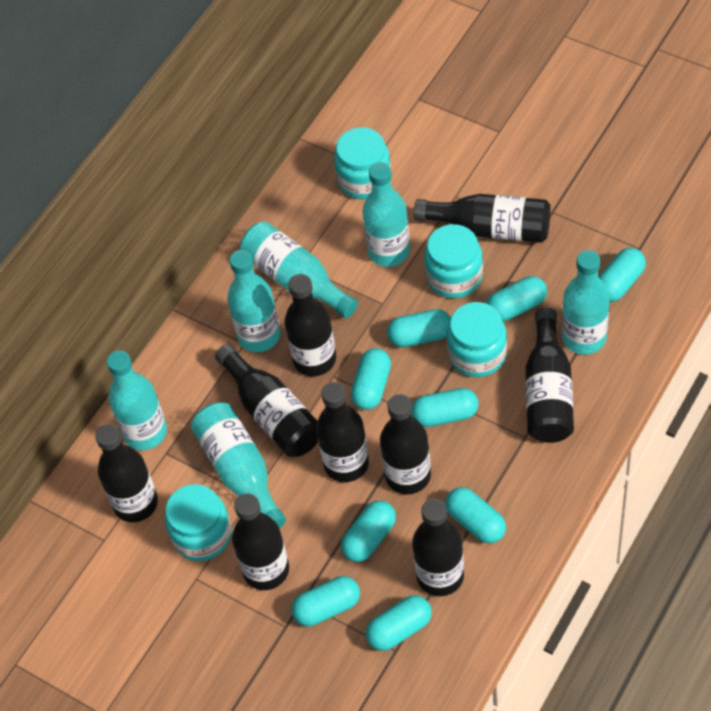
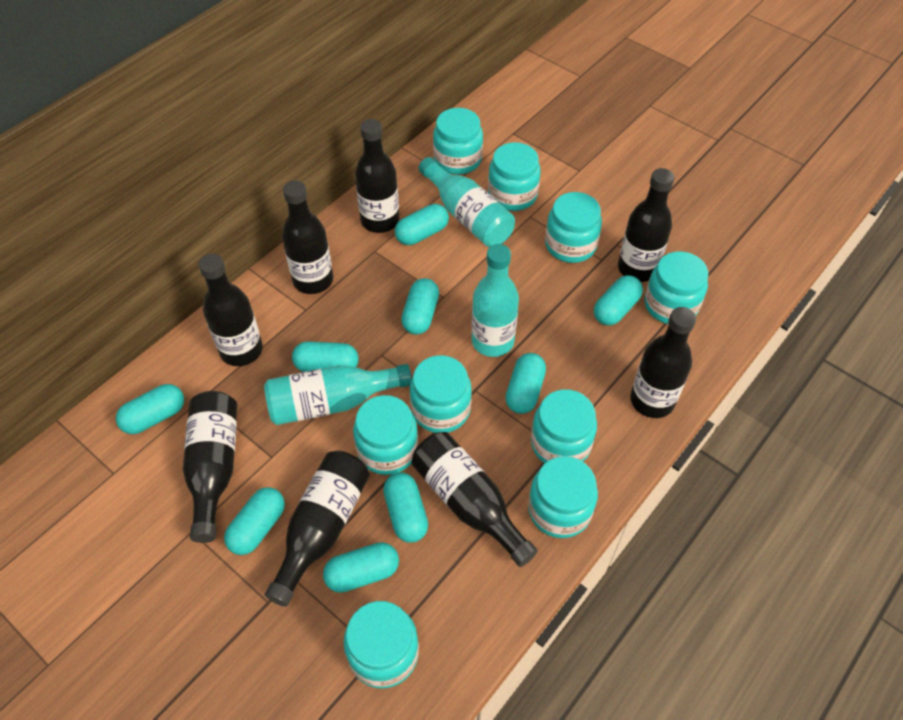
black bottle: 9 -> 8
turquoise bottle: 6 -> 3
turquoise jar: 4 -> 9

